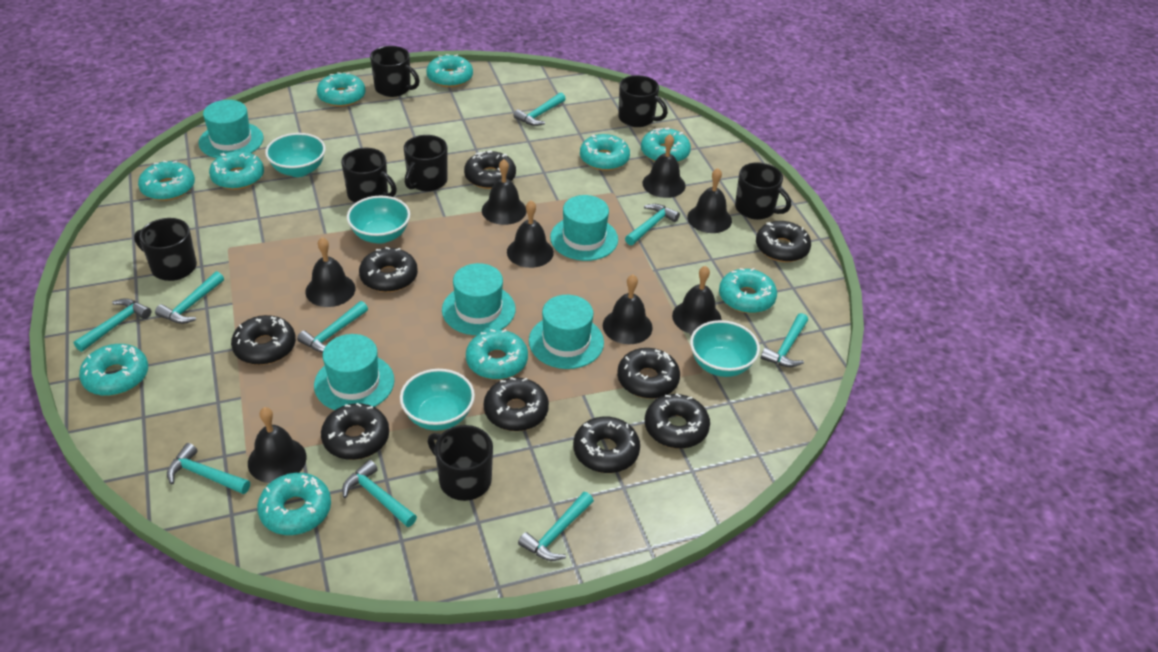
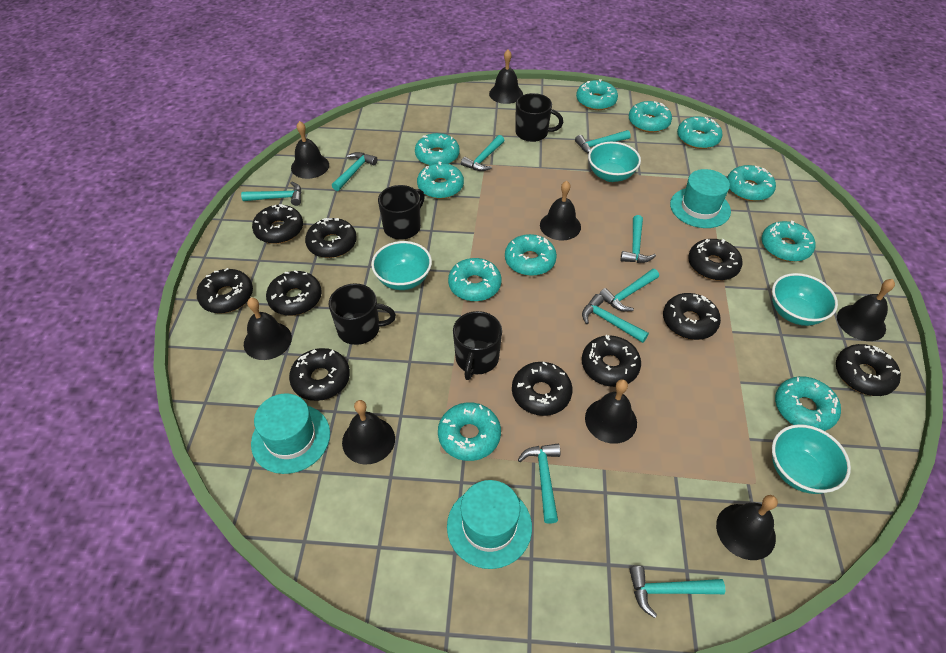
black donut: 9 -> 10
black mug: 7 -> 4
turquoise donut: 10 -> 11
turquoise hat: 5 -> 3

